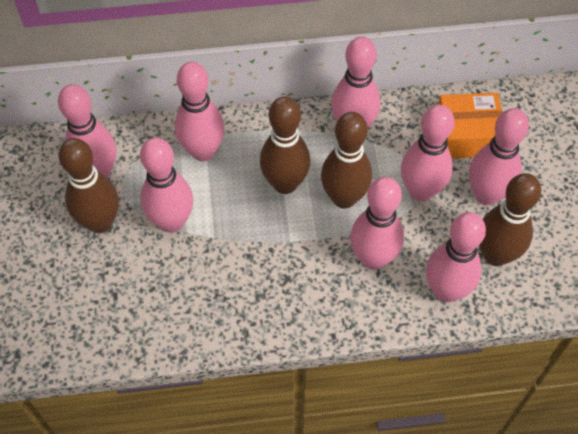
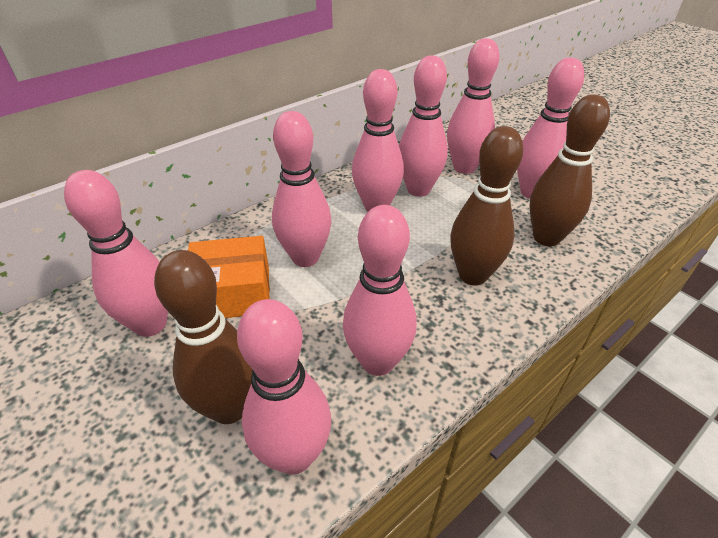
brown bowling pin: 4 -> 3

